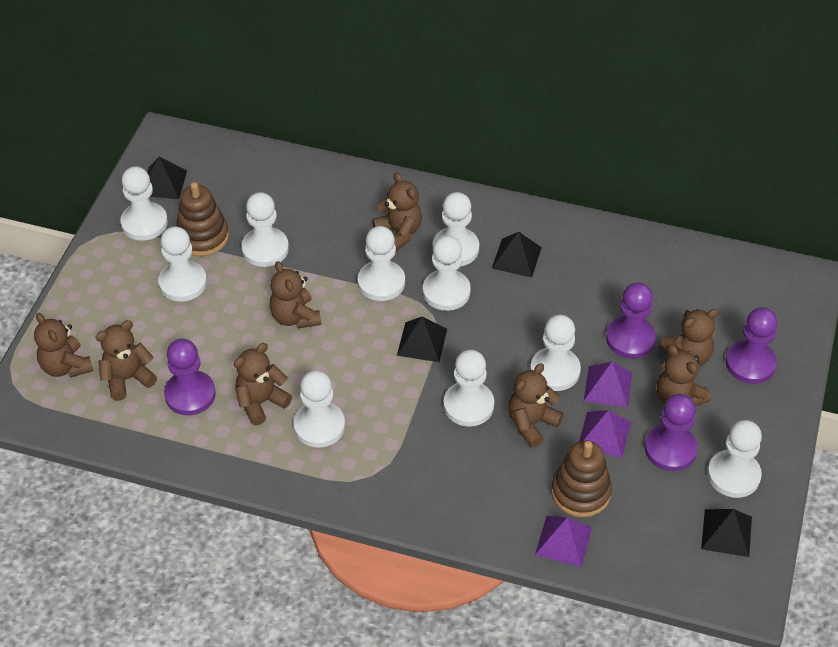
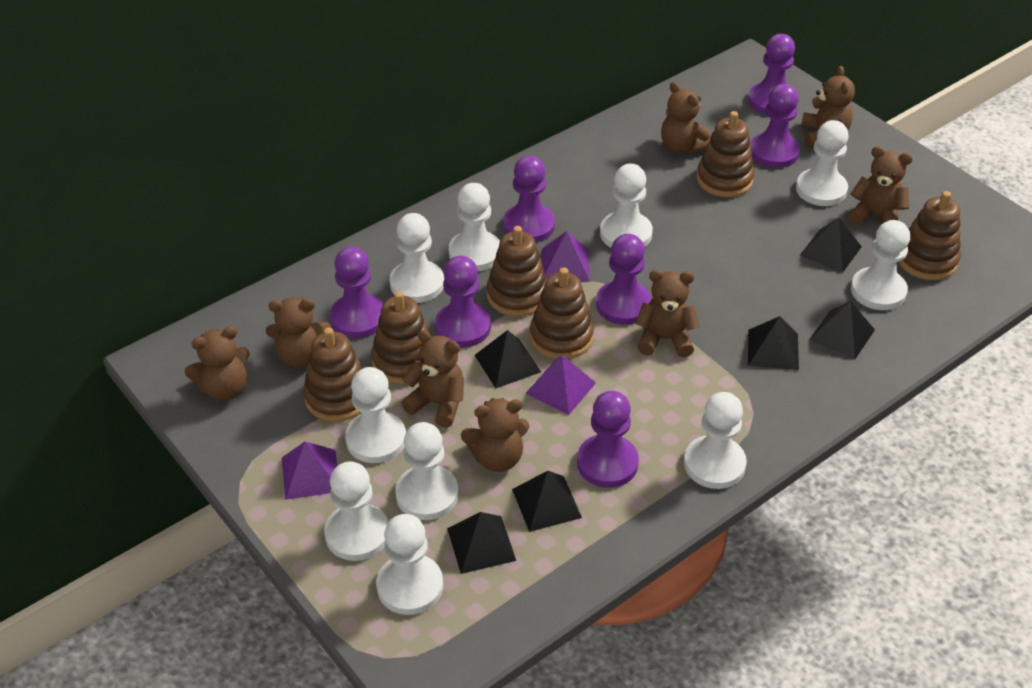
black pyramid: 4 -> 6
brown stacking toy: 2 -> 6
purple pawn: 4 -> 7

